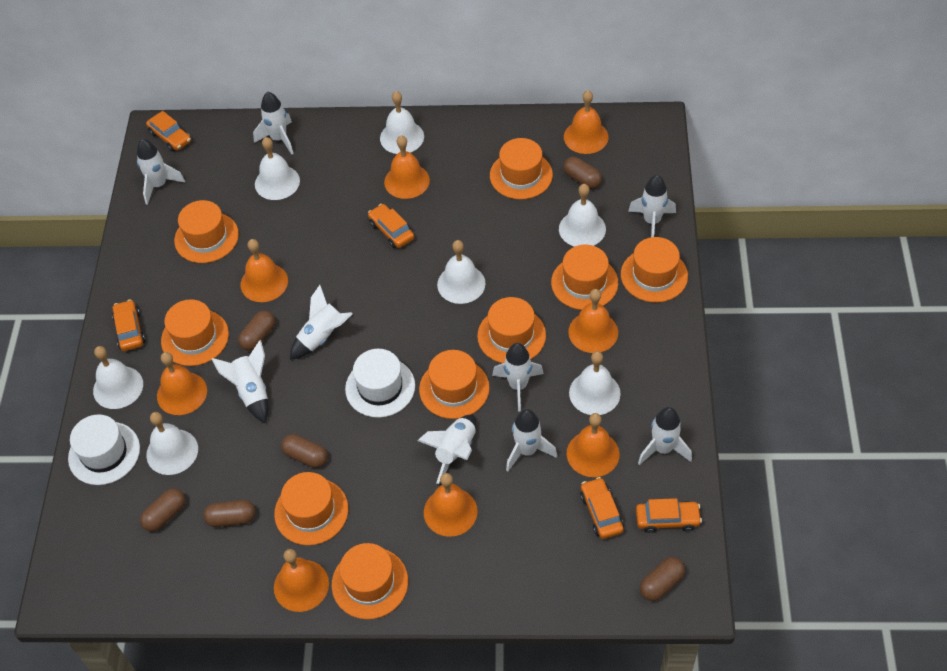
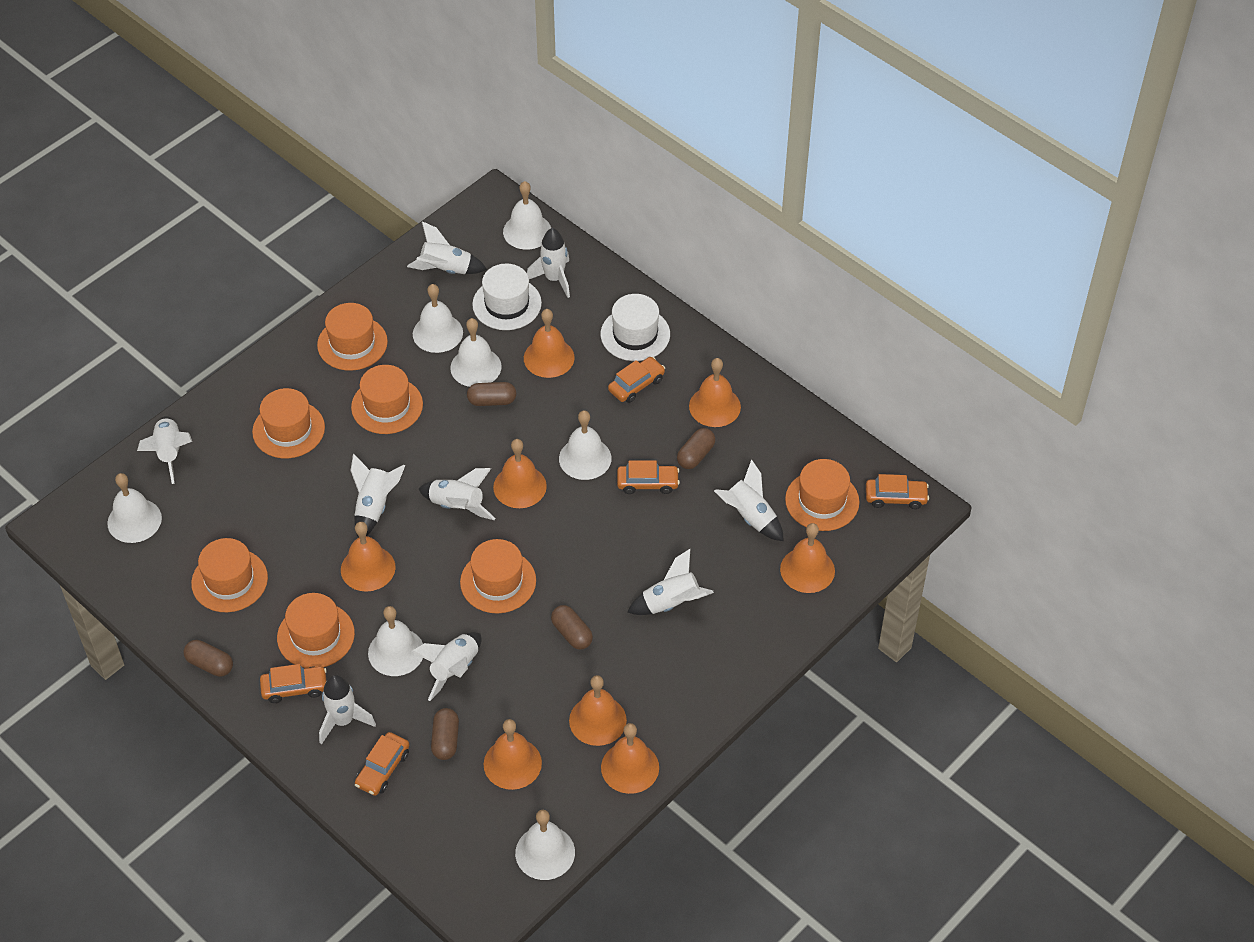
brown capsule: 6 -> 5
orange hat: 9 -> 7

